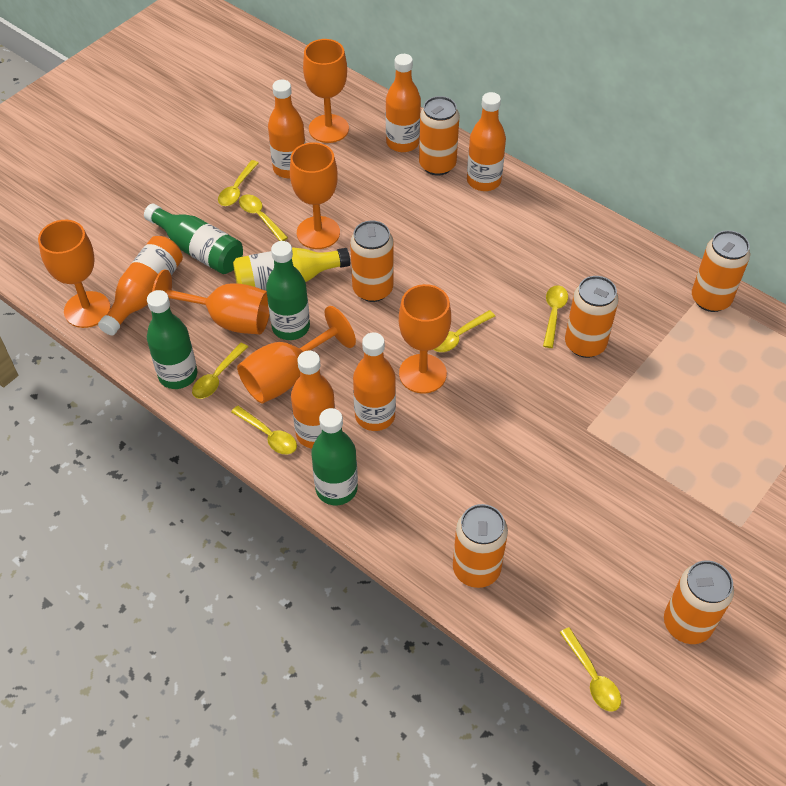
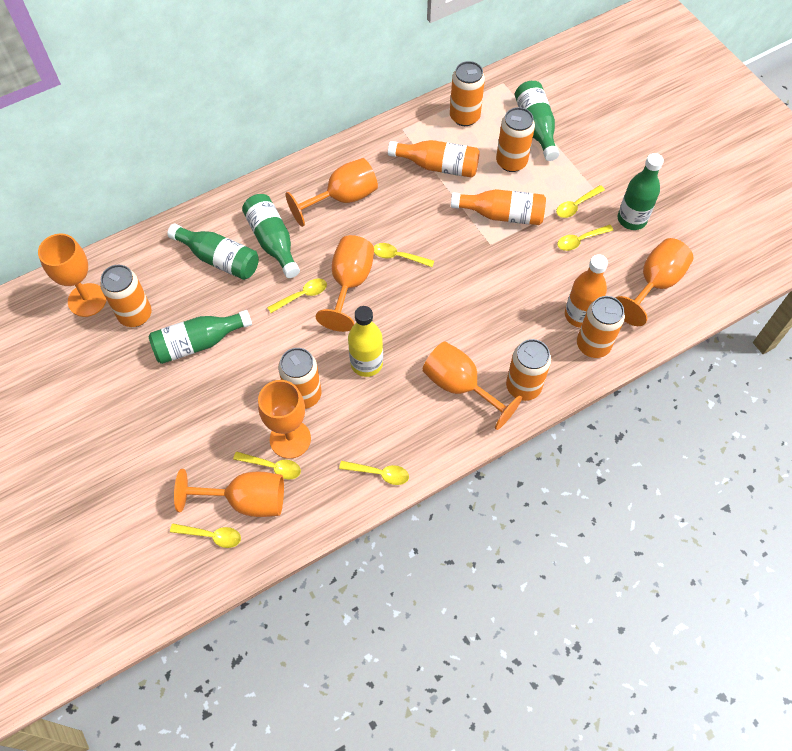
green bottle: 4 -> 5
orange bottle: 6 -> 3
orange goblet: 6 -> 7

